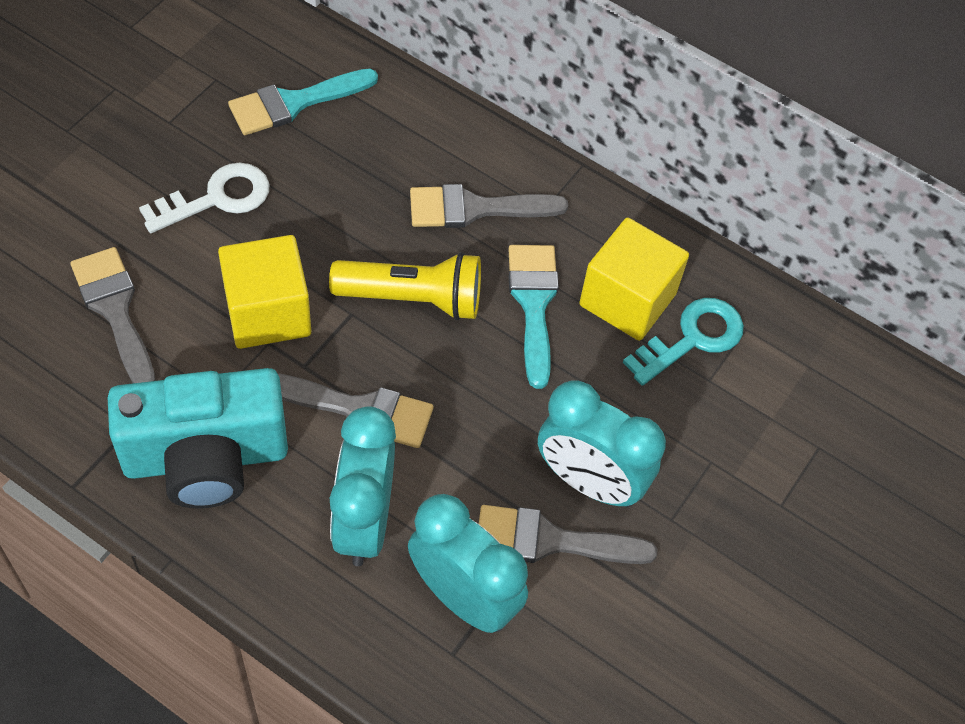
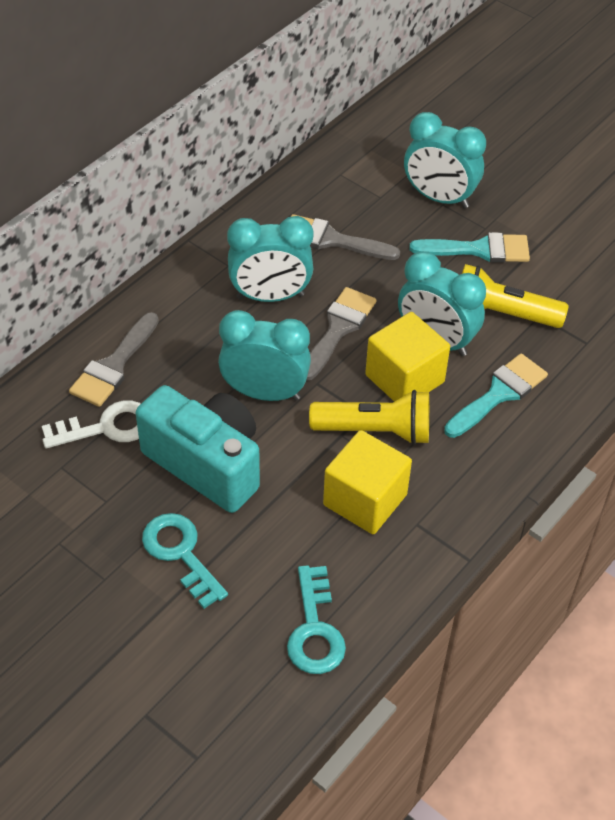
grey brush: 4 -> 3
turquoise clock: 3 -> 4
turquoise key: 1 -> 2
yellow flashlight: 1 -> 2

